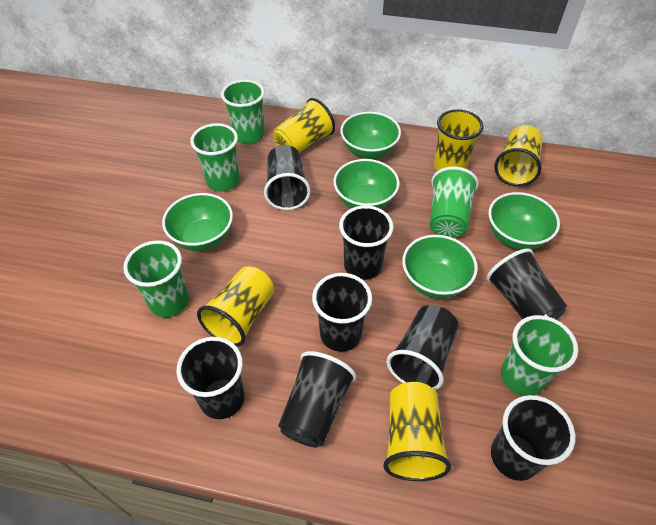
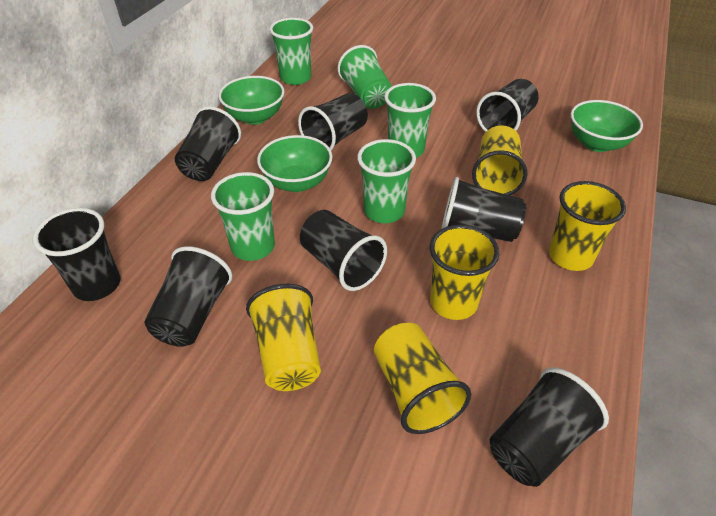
green bowl: 5 -> 3

